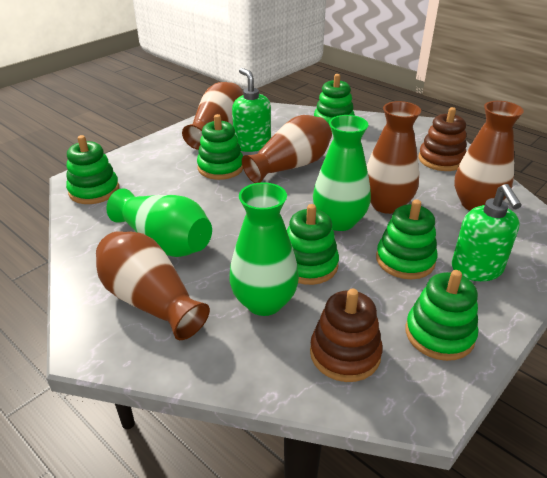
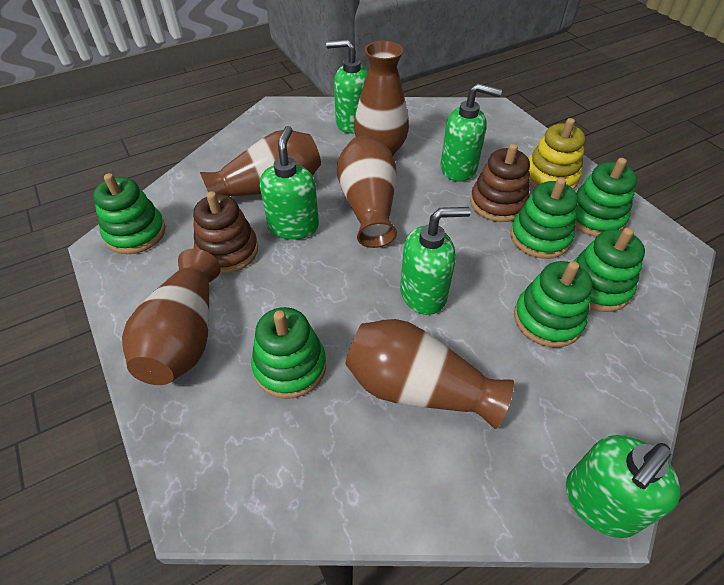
green soap dispenser: 2 -> 5
green vase: 3 -> 0
yellow stacking toy: 0 -> 1

